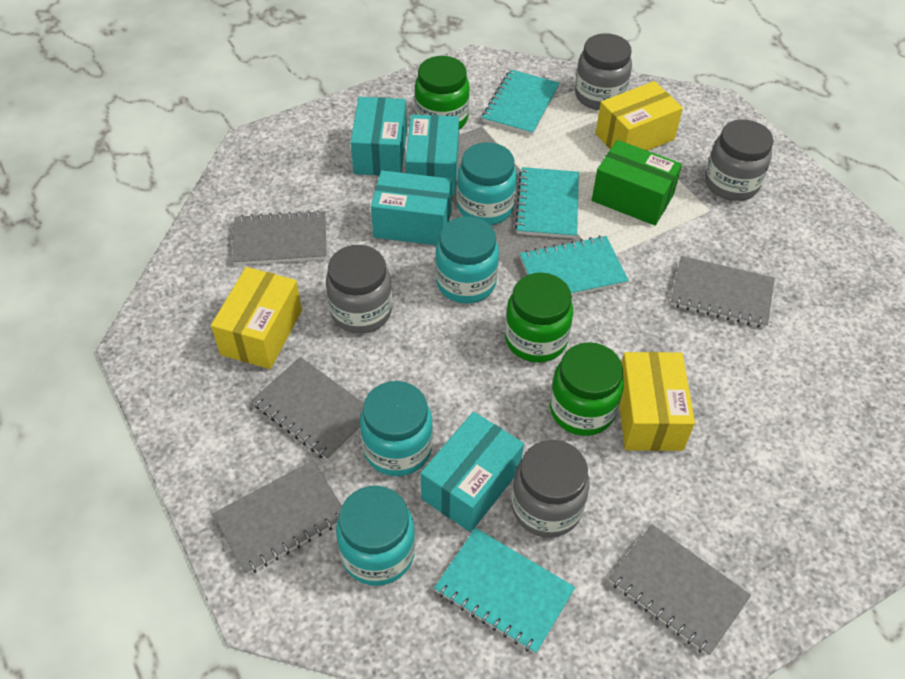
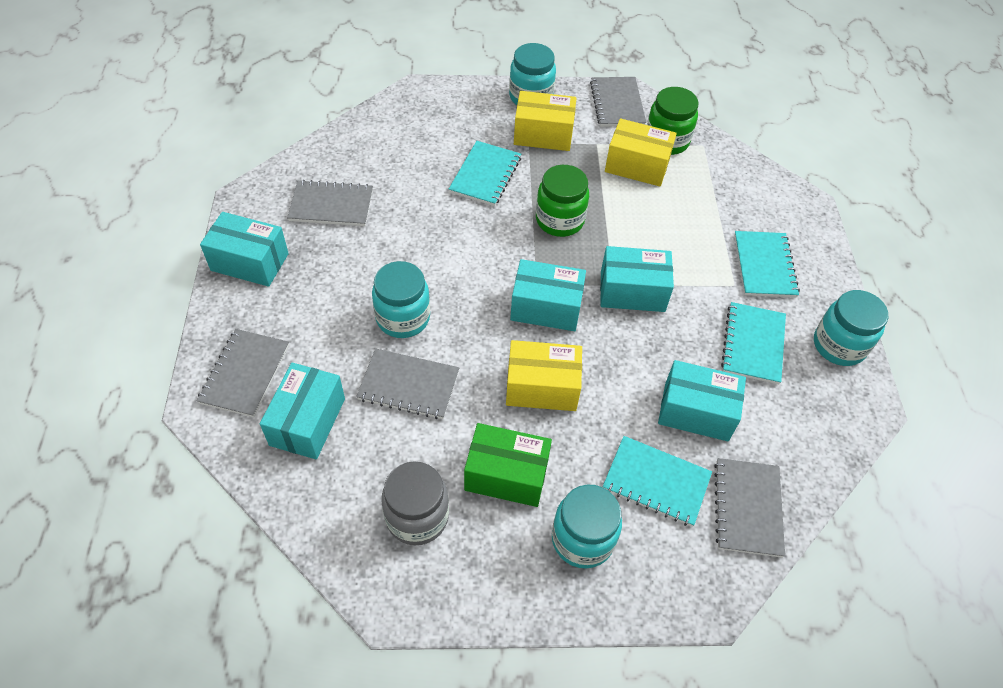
green jar: 3 -> 2
grey jar: 4 -> 1
turquoise box: 4 -> 5

